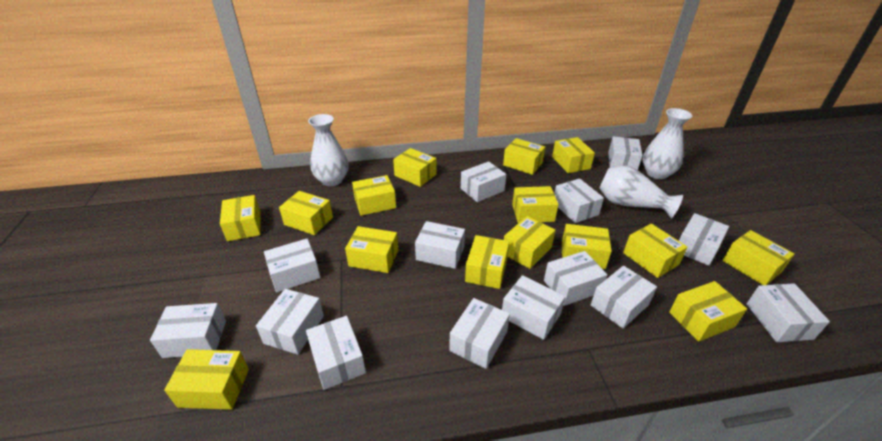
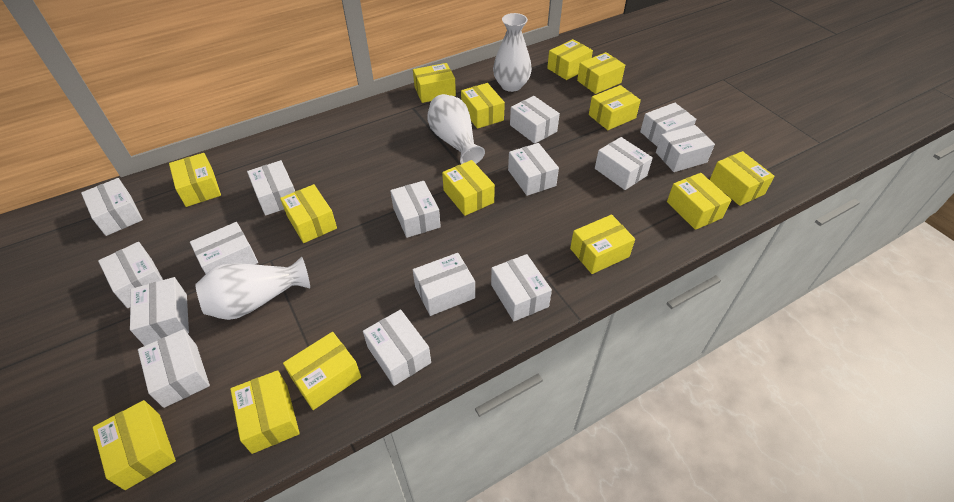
white box: 14 -> 15
yellow box: 15 -> 14

